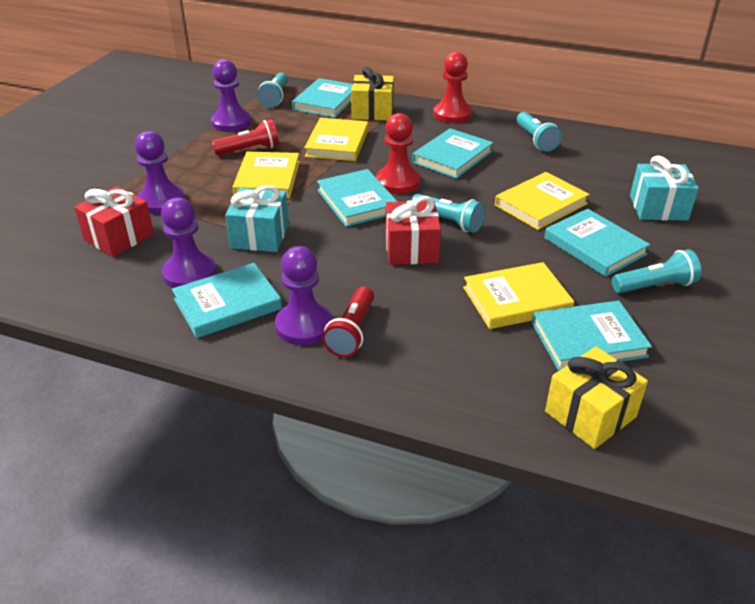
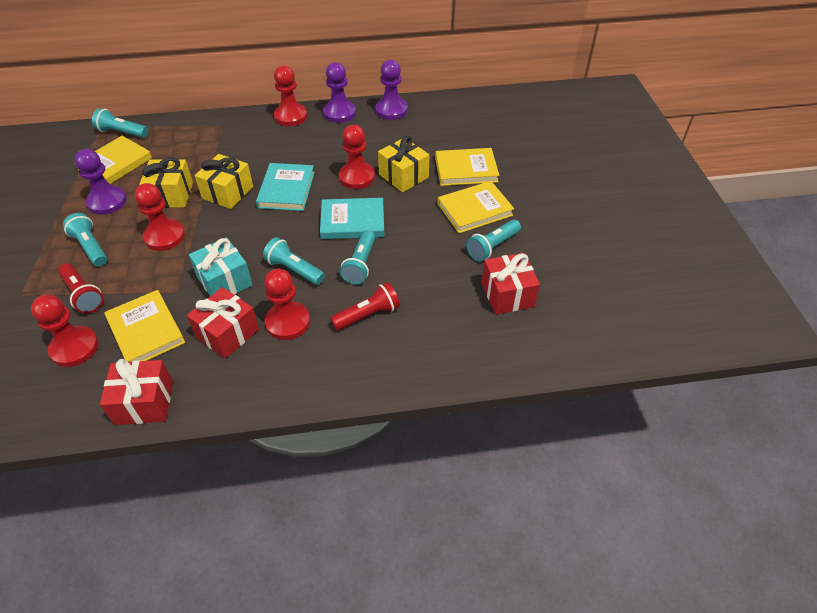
purple pawn: 4 -> 3
red gift: 2 -> 3
red pawn: 2 -> 5
turquoise book: 6 -> 2
turquoise flashlight: 4 -> 5
turquoise gift: 2 -> 1
yellow gift: 2 -> 3

